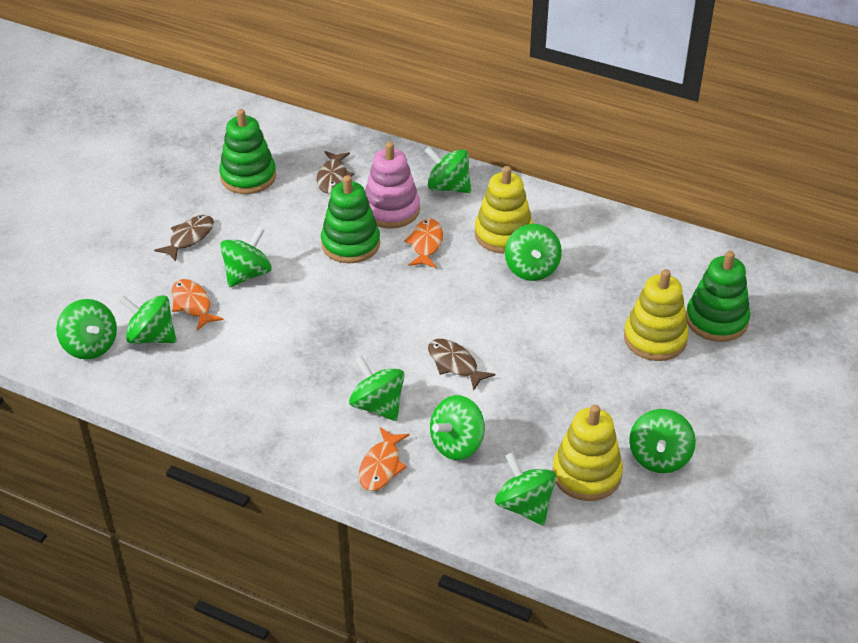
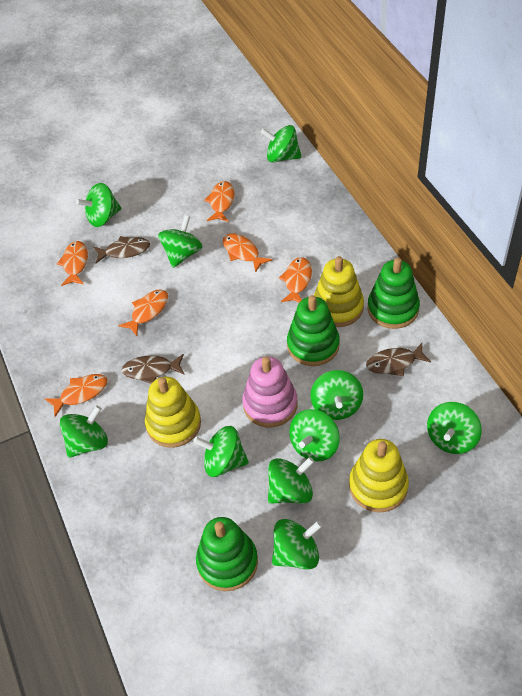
green spinning top: 9 -> 10
orange fish: 3 -> 6

